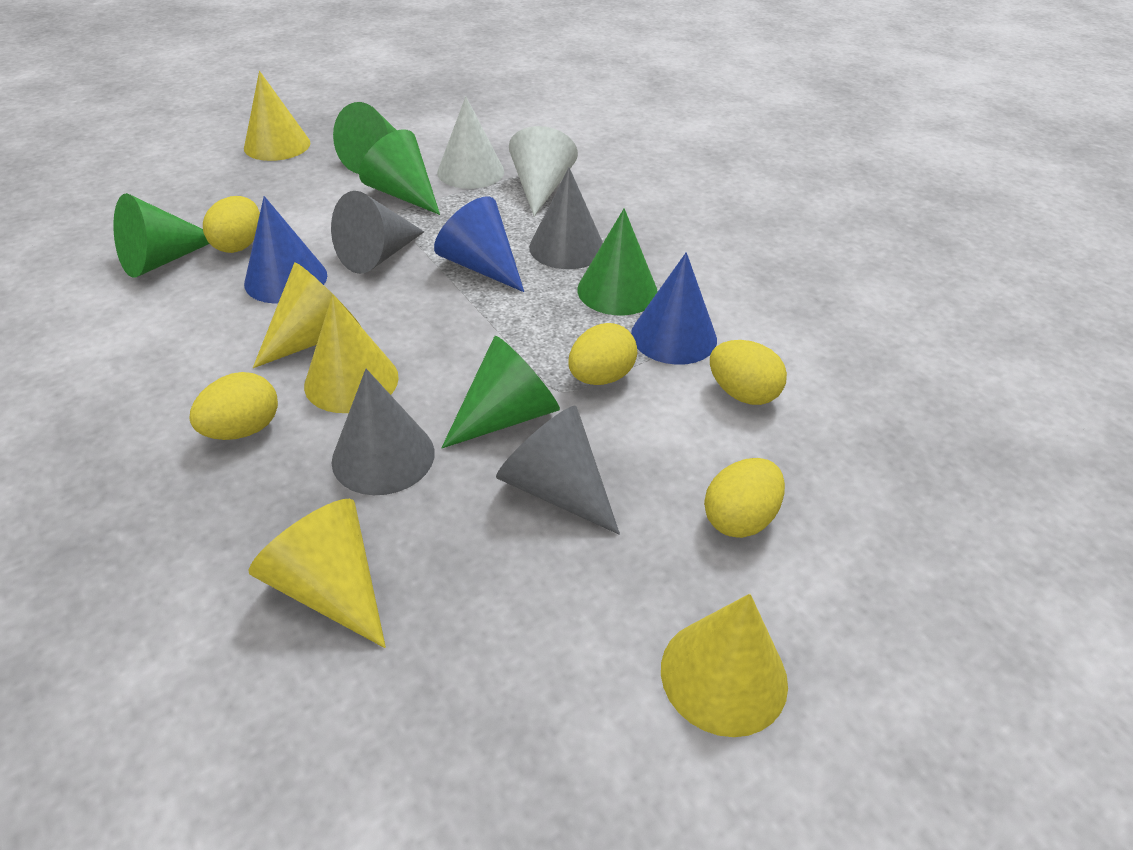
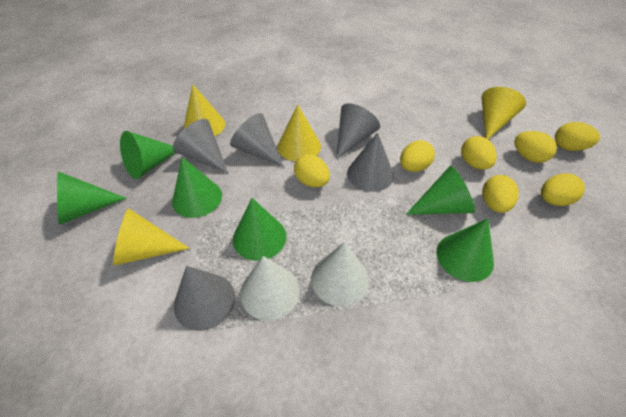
blue cone: 3 -> 0
green cone: 5 -> 6
grey cone: 4 -> 5
yellow cone: 5 -> 4
yellow egg: 5 -> 7

